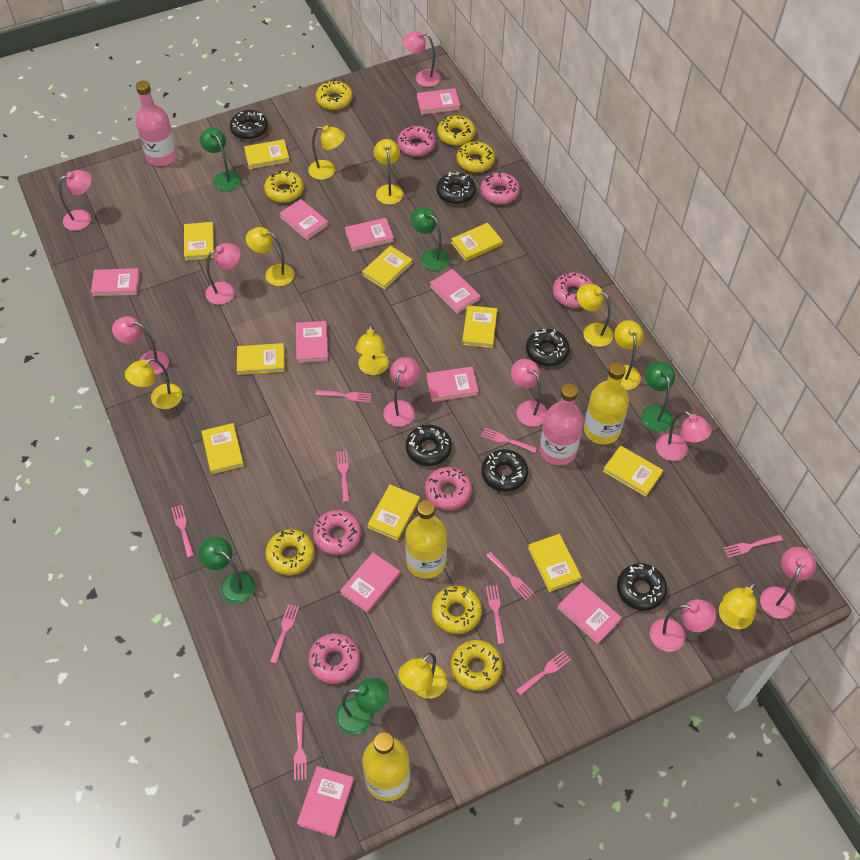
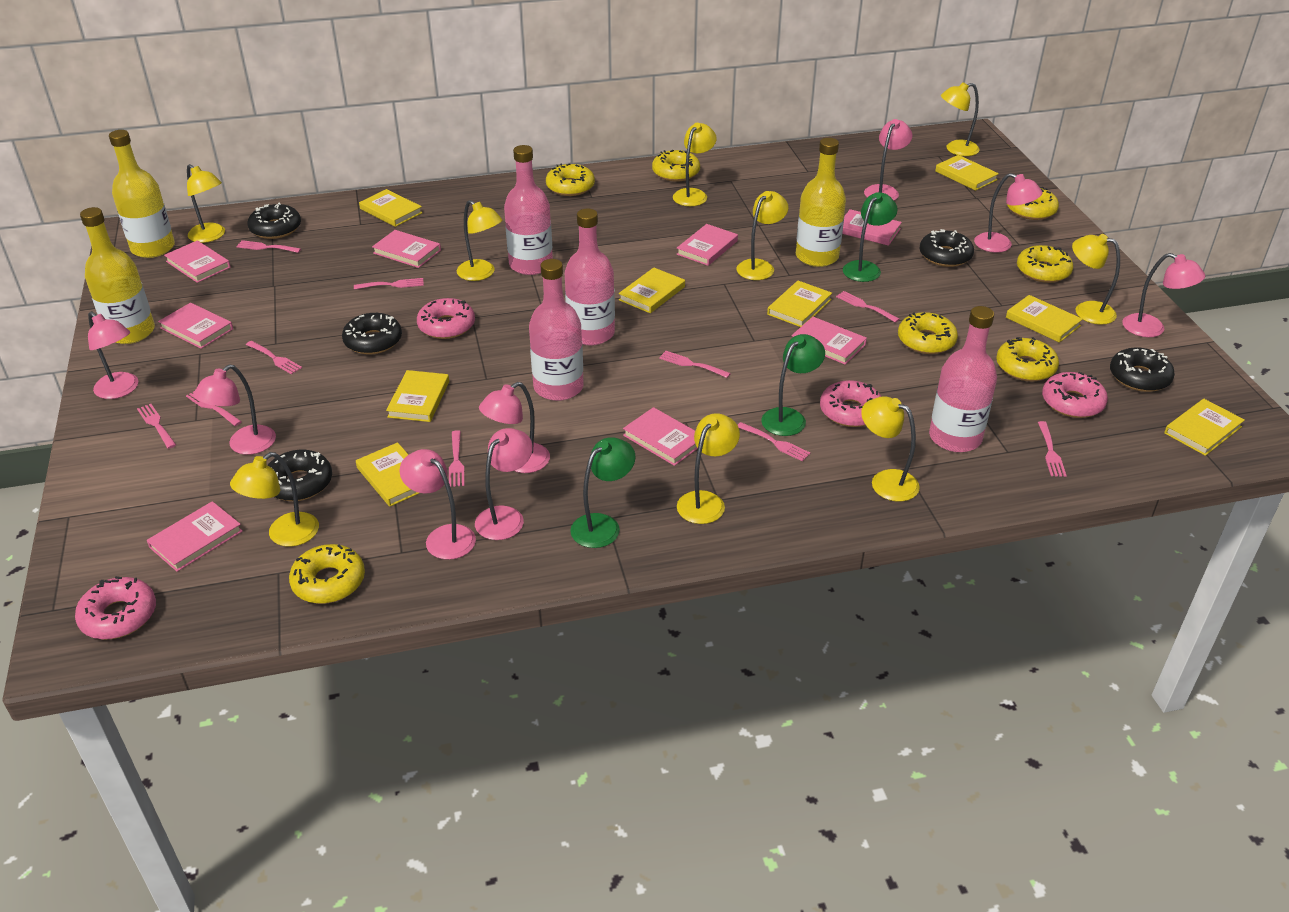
black donut: 6 -> 5
green lamp: 5 -> 3
pink book: 10 -> 8
pink bottle: 2 -> 4
pink donut: 6 -> 4
pink lamp: 9 -> 8
yellow book: 10 -> 8

